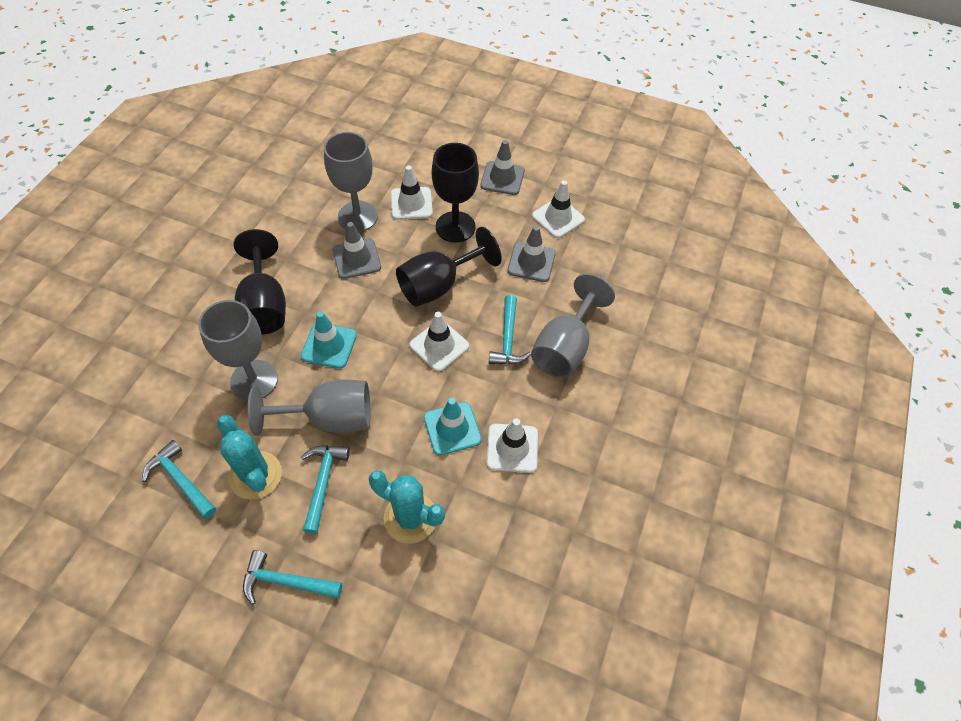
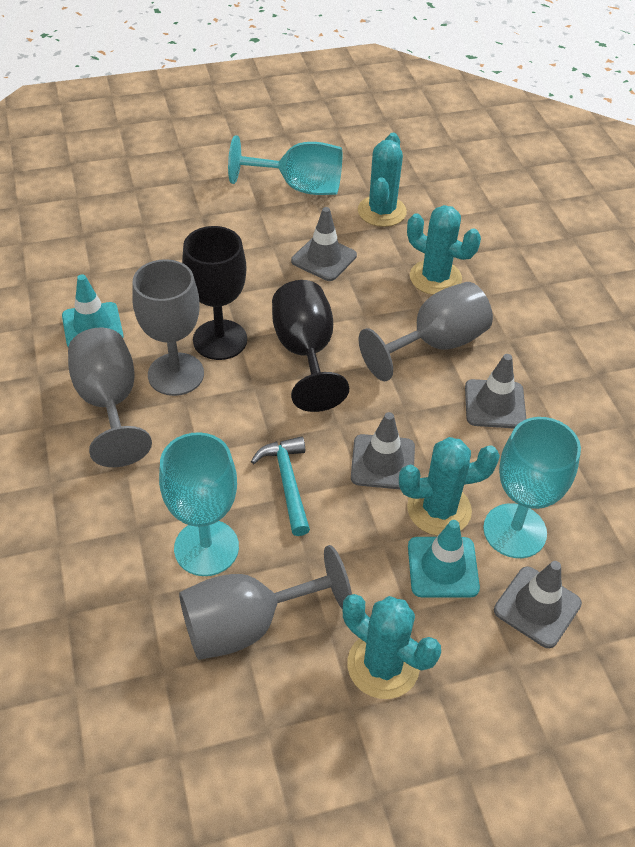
black goblet: 3 -> 2
grey traffic cone: 3 -> 4
turquoise cactus: 2 -> 4
turquoise goblet: 0 -> 3
turquoise hammer: 4 -> 1
white traffic cone: 4 -> 0

